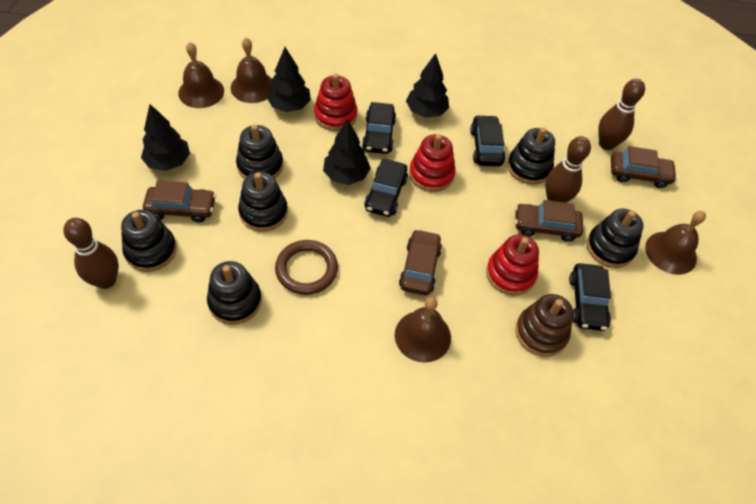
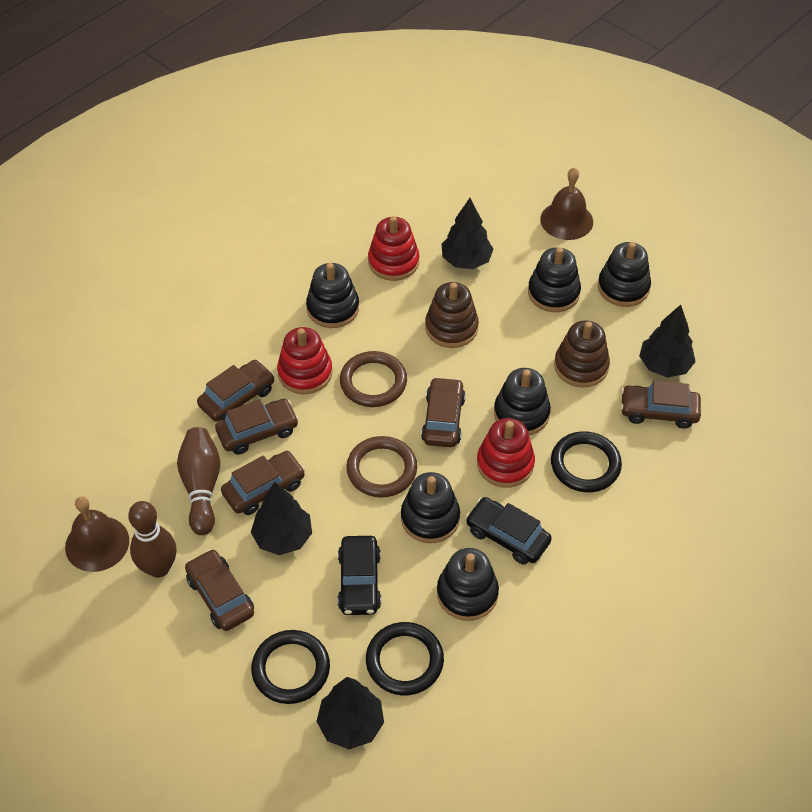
black car: 4 -> 2
black ring: 0 -> 3
brown bell: 4 -> 2
brown bowling pin: 3 -> 2
brown car: 4 -> 6
brown ring: 1 -> 2
brown stacking toy: 1 -> 2

